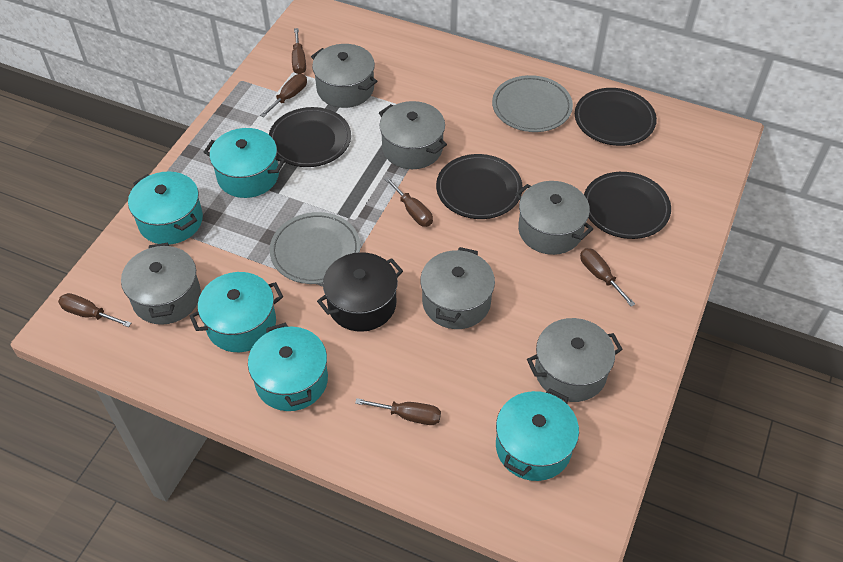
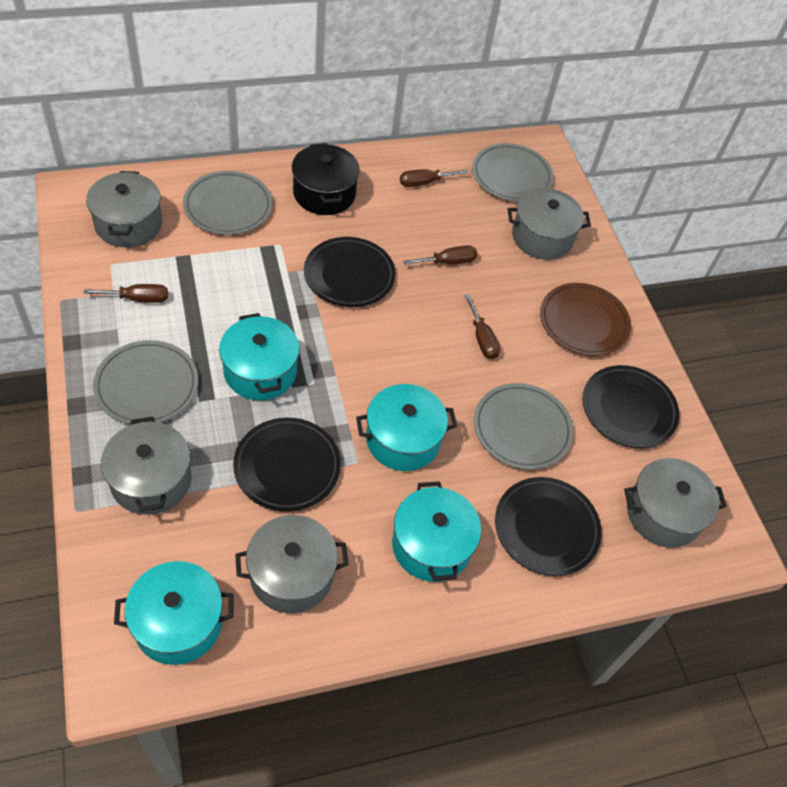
brown plate: 0 -> 1
brown screwdriver: 6 -> 4
grey plate: 2 -> 4
grey pot: 6 -> 5
turquoise pot: 5 -> 4

